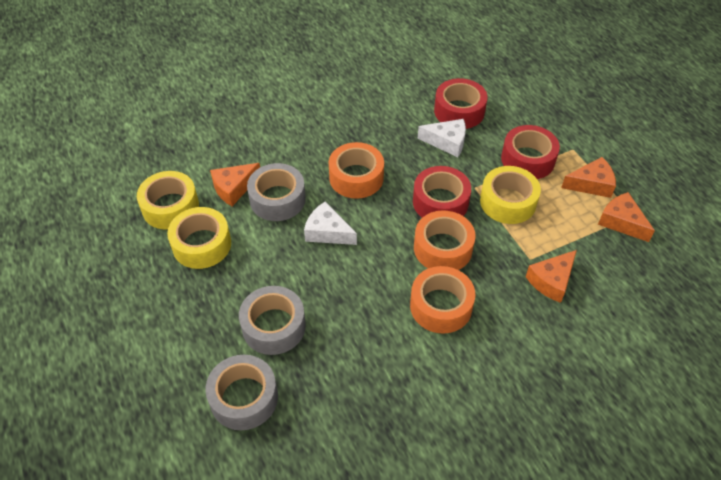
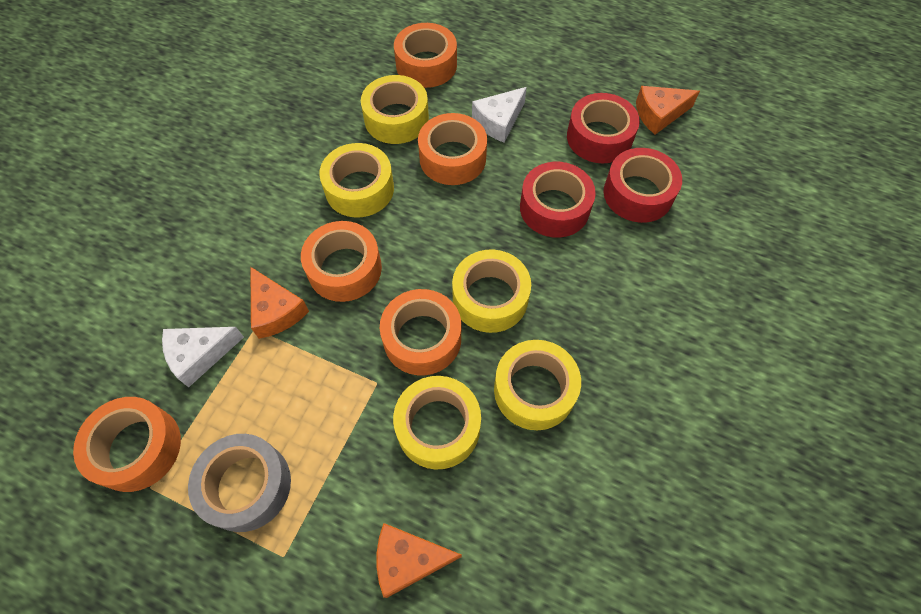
grey tape: 3 -> 1
orange cheese: 4 -> 3
orange tape: 3 -> 5
yellow tape: 3 -> 5

